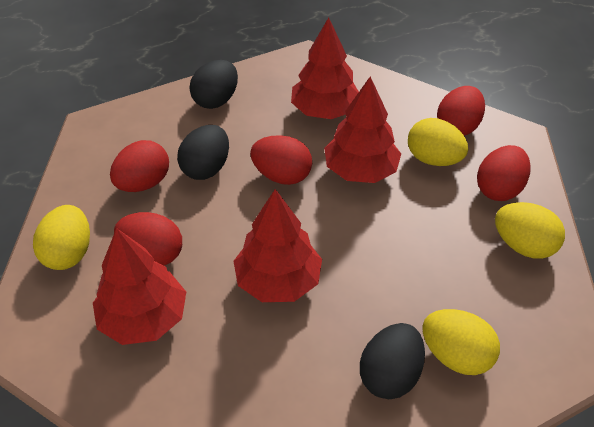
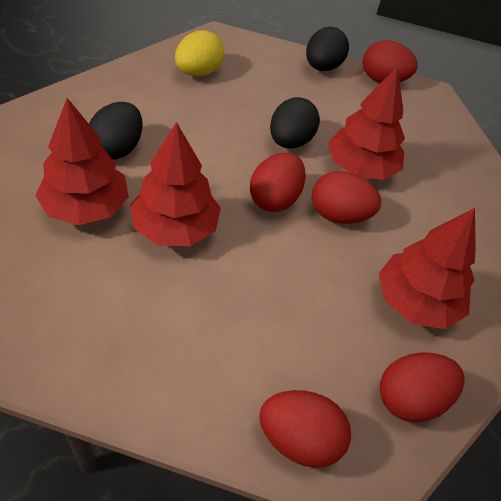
yellow egg: 4 -> 1

